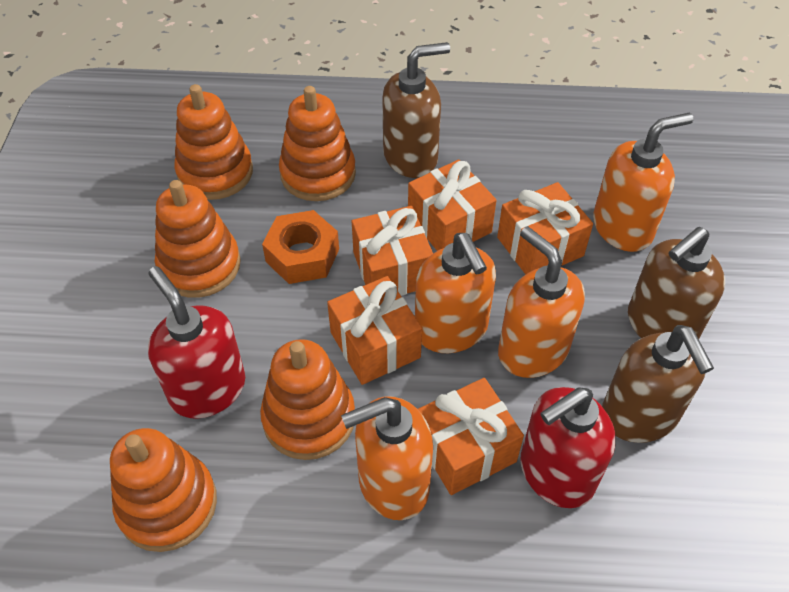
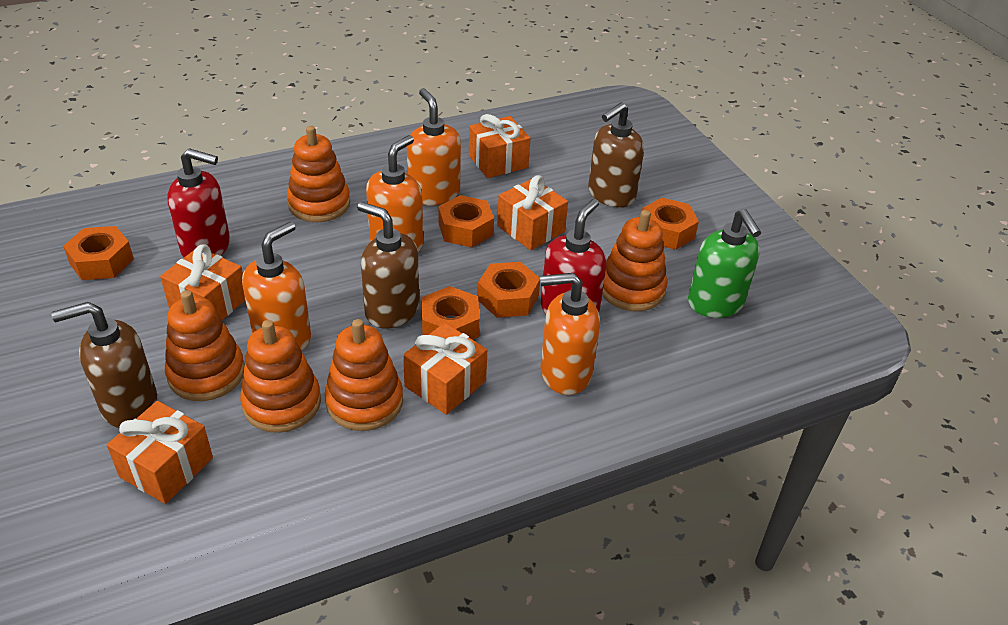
green soap dispenser: 0 -> 1
orange nut: 1 -> 5

